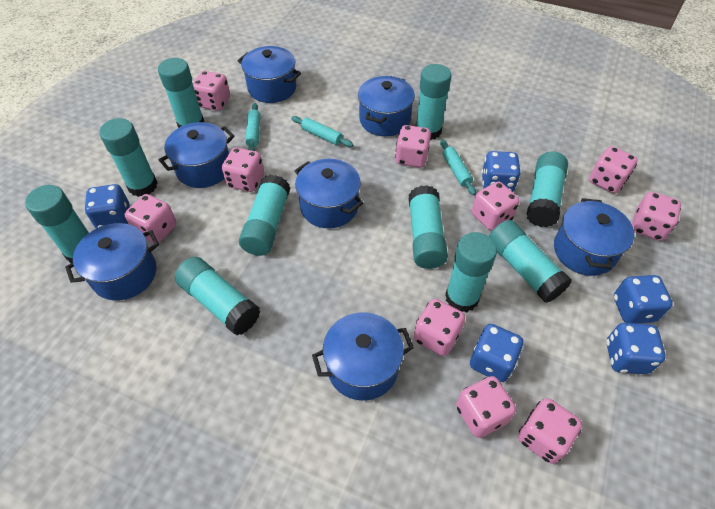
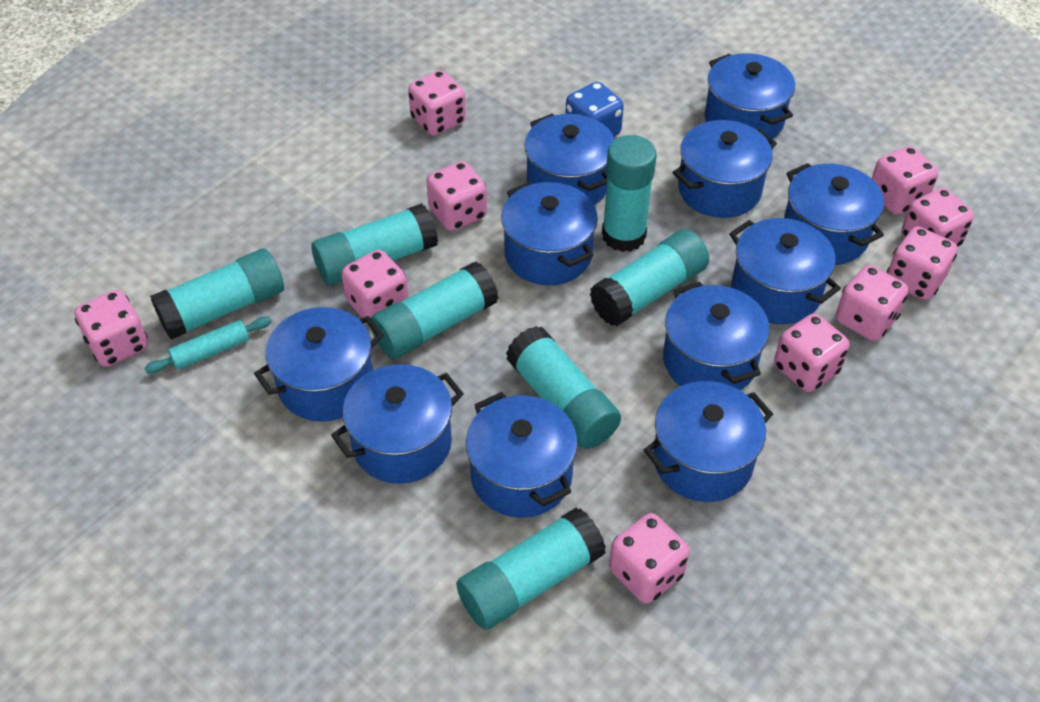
blue dice: 5 -> 1
blue pot: 7 -> 11
turquoise glue stick: 10 -> 7
turquoise rolling pin: 3 -> 1

